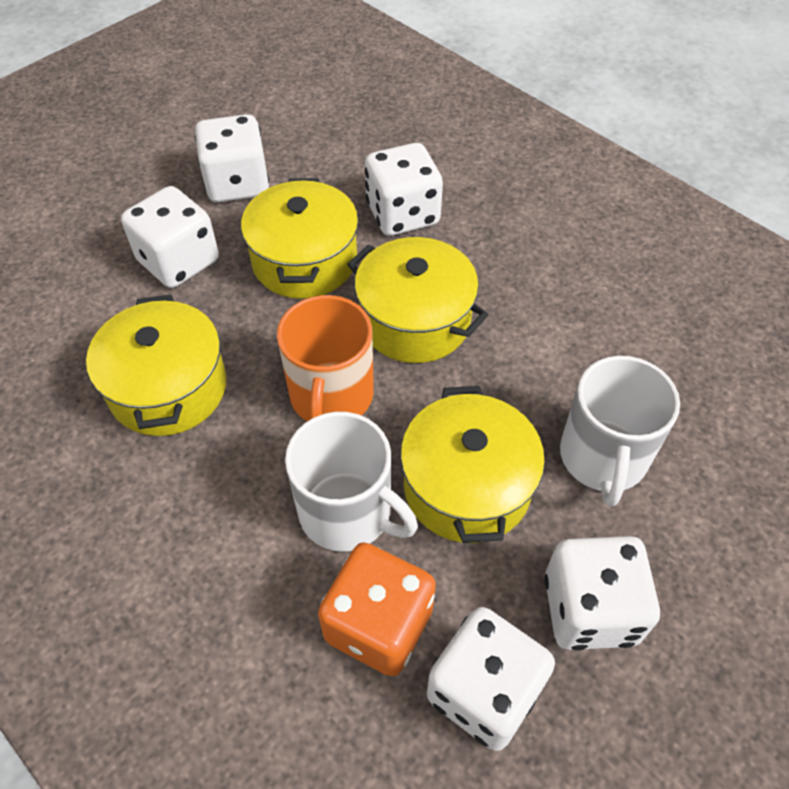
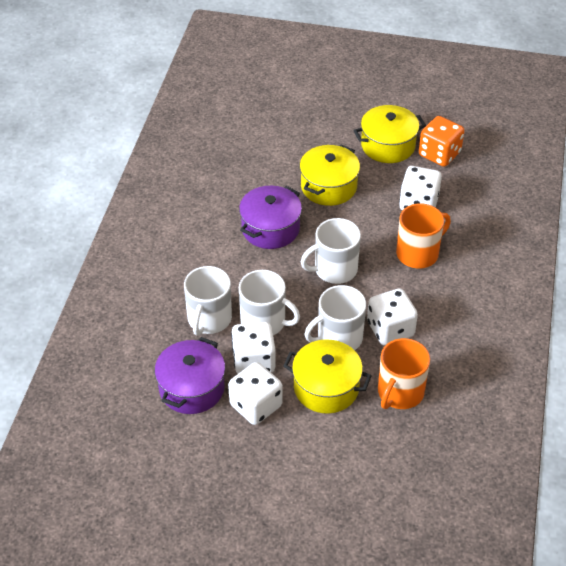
orange mug: 1 -> 2
purple pot: 0 -> 2
white dice: 5 -> 4
white mug: 2 -> 4
yellow pot: 4 -> 3

